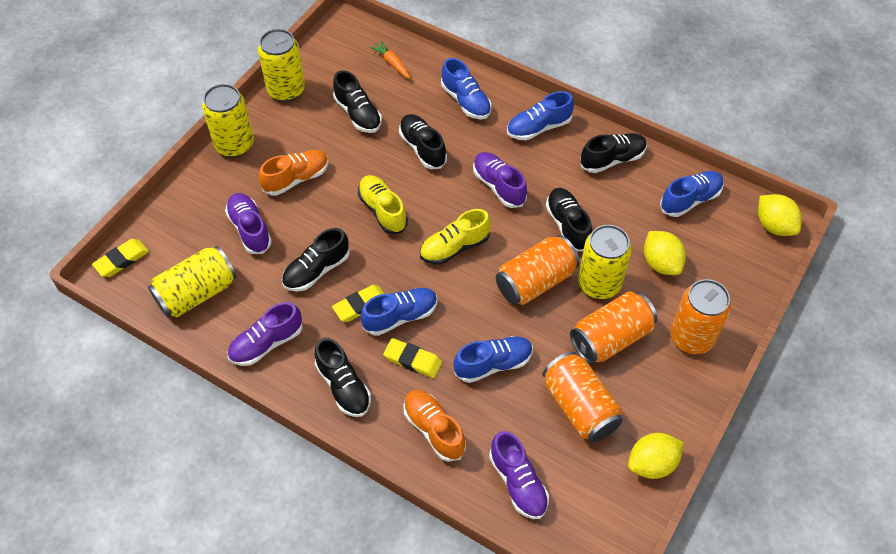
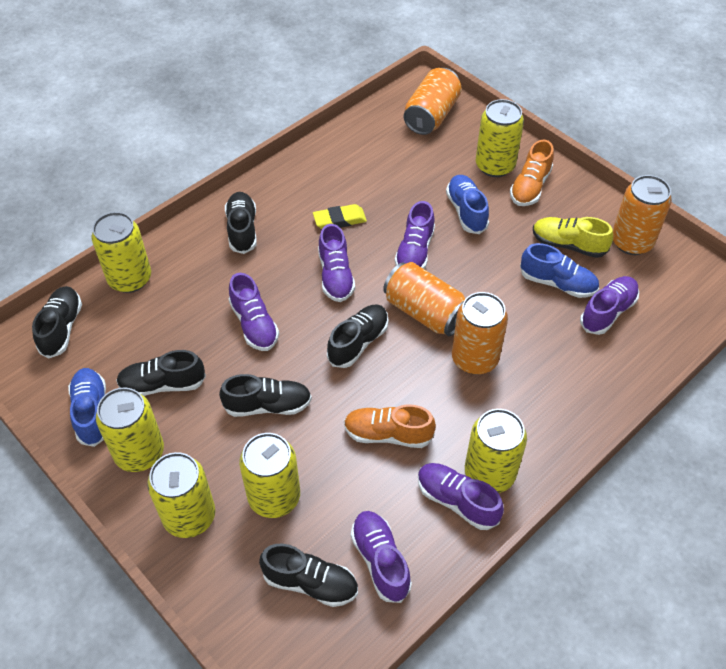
blue shoe: 5 -> 3
orange carrot: 1 -> 0
purple shoe: 4 -> 6
yellow can: 4 -> 6
yellow eraser: 3 -> 1
yellow lemon: 3 -> 0
yellow shoe: 2 -> 1

